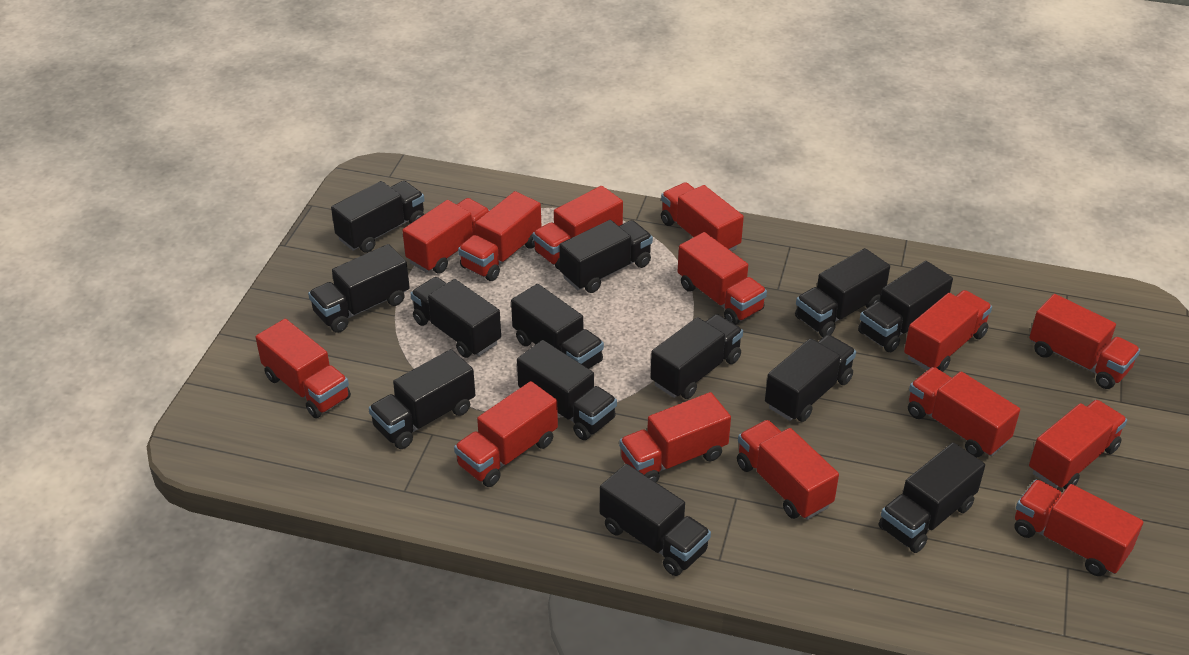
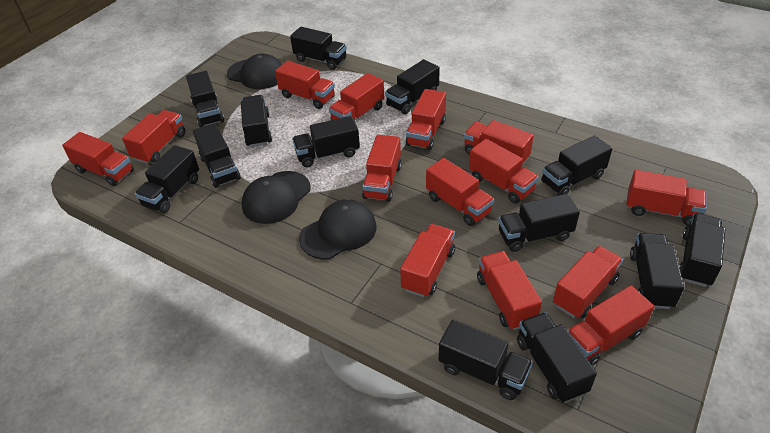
black cap: 0 -> 3

